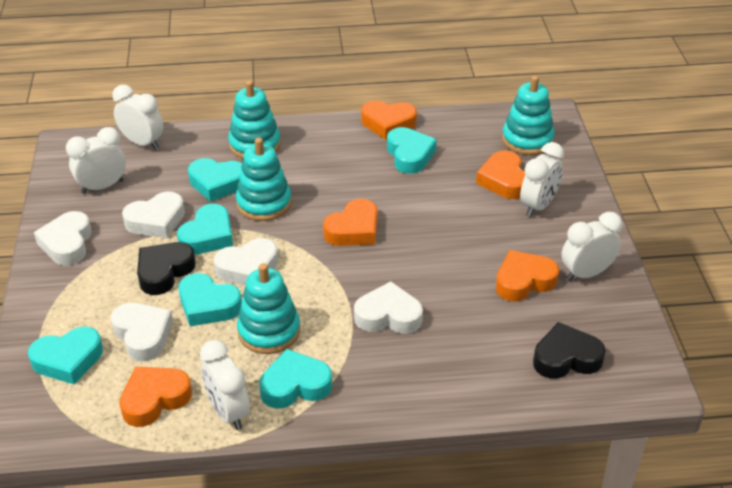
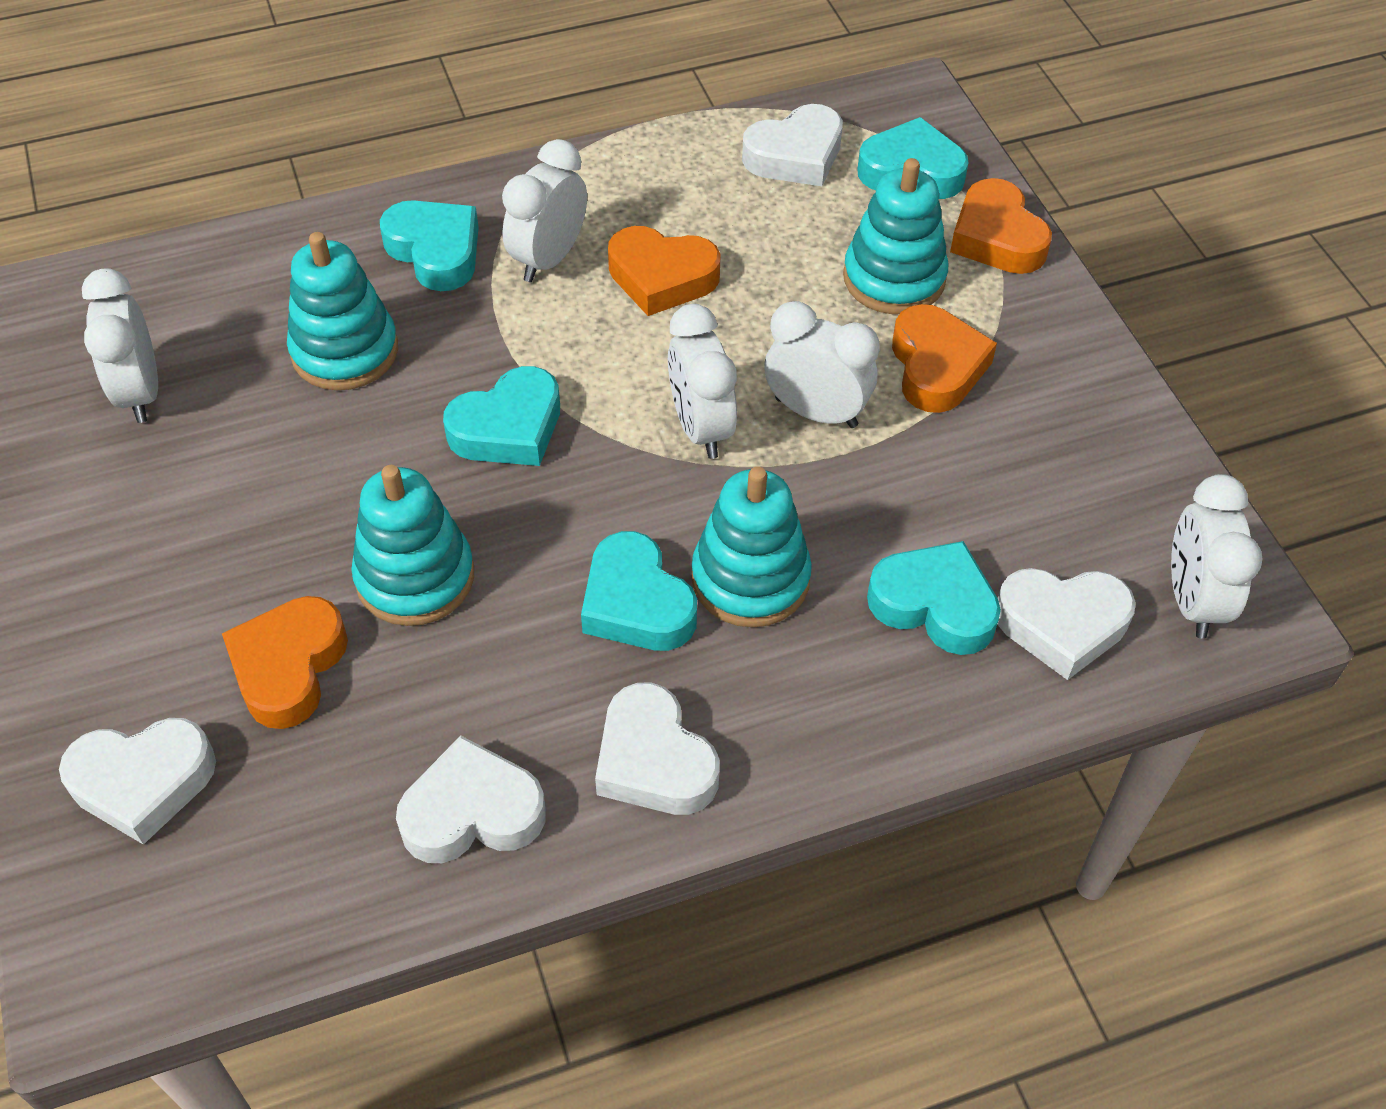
black heart: 2 -> 0
orange heart: 5 -> 4
turquoise heart: 6 -> 5

